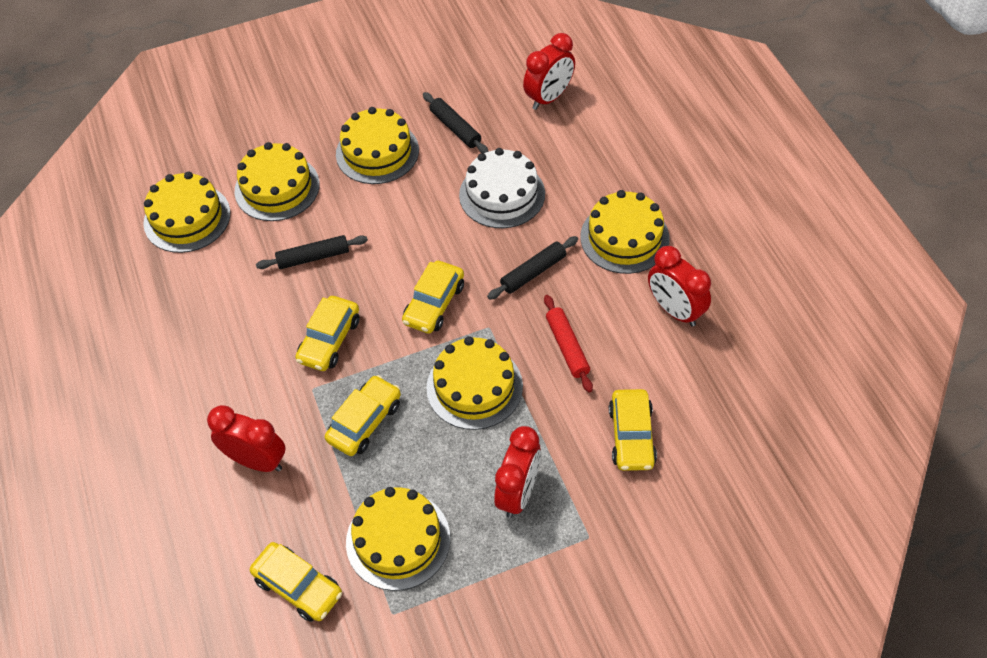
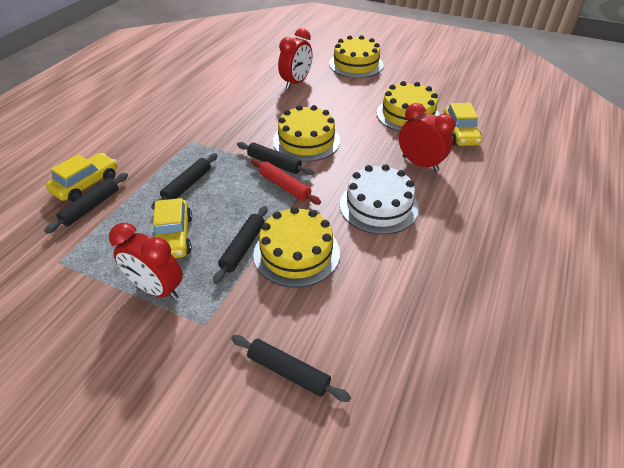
black rolling pin: 3 -> 5
red clock: 4 -> 3
yellow cake: 6 -> 4
yellow car: 5 -> 3

